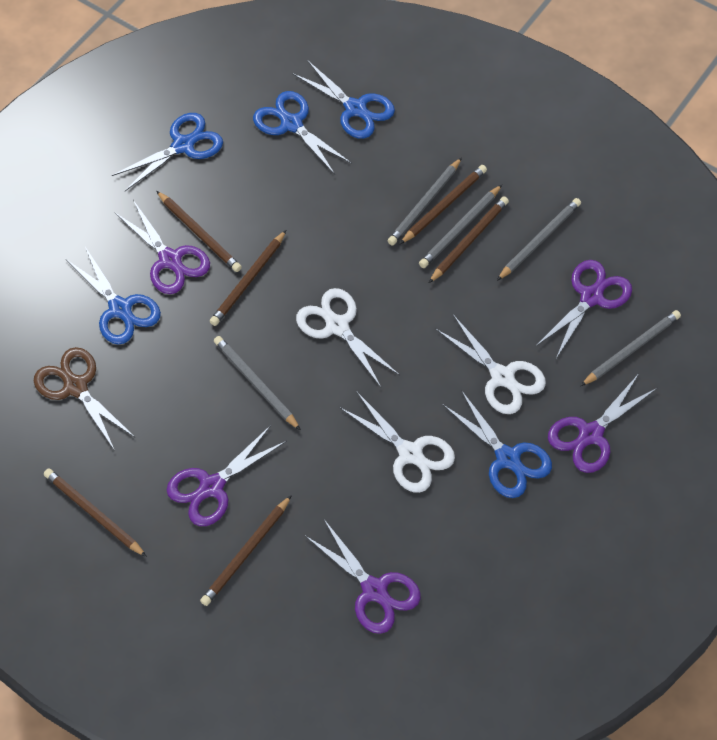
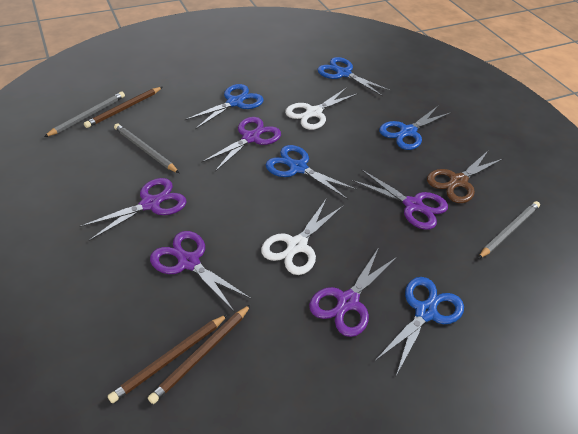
brown pencil: 6 -> 3
grey pencil: 5 -> 3
white scissors: 3 -> 2

